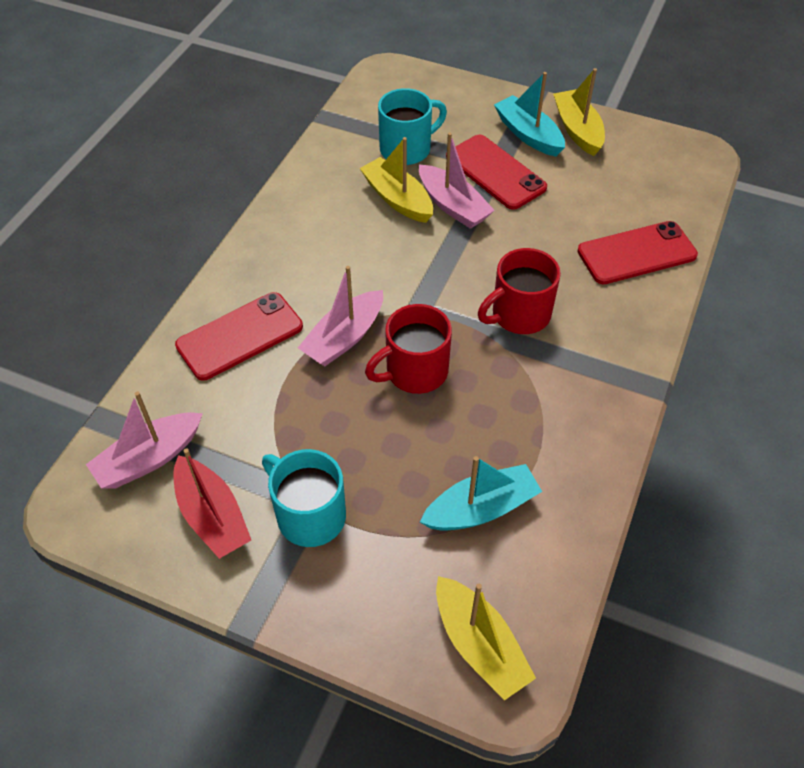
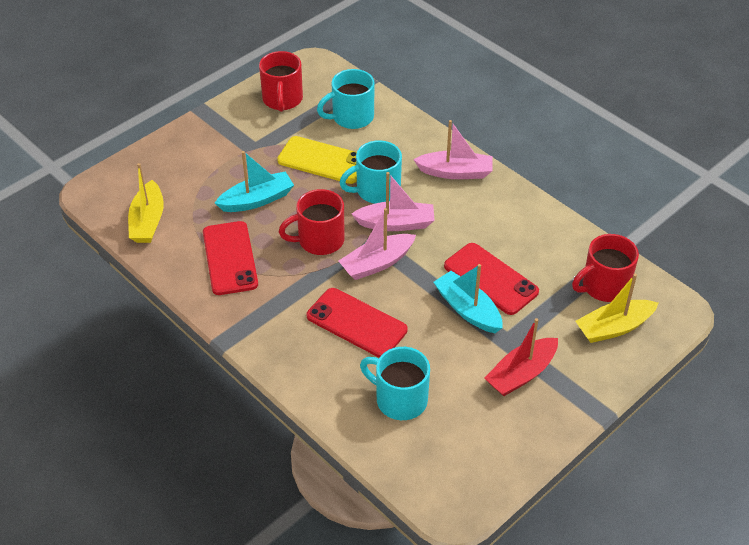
red mug: 2 -> 3
turquoise mug: 2 -> 3
yellow boat: 3 -> 2
yellow phone: 0 -> 1

